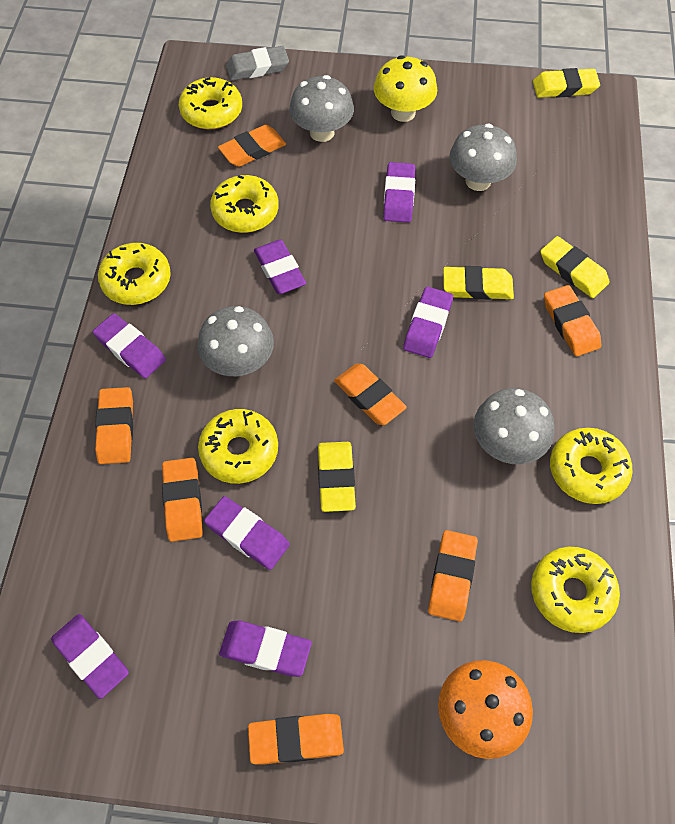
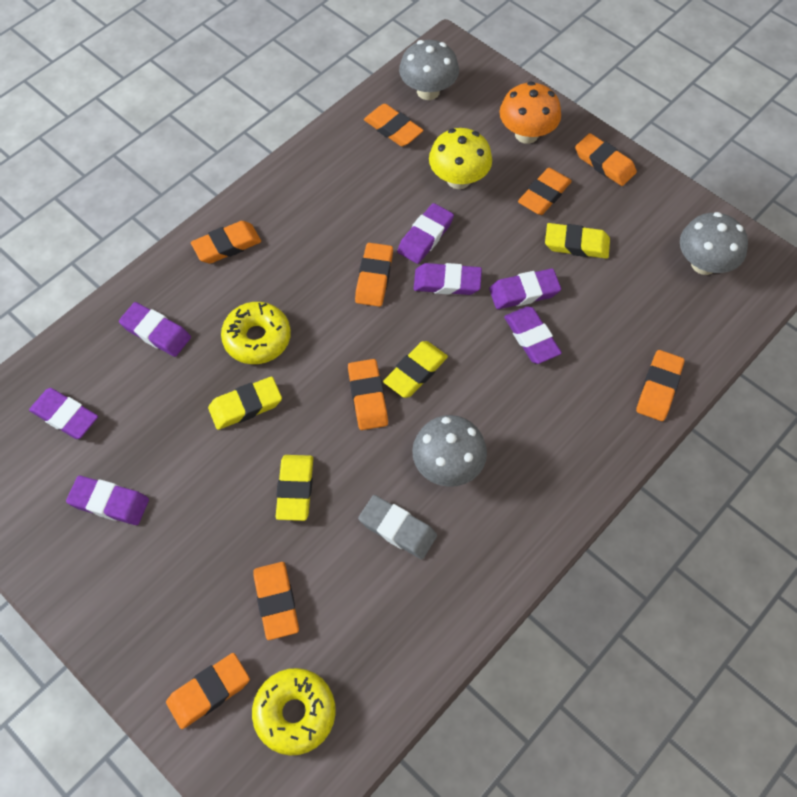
grey mushroom: 4 -> 3
orange eraser: 7 -> 9
yellow donut: 6 -> 2

